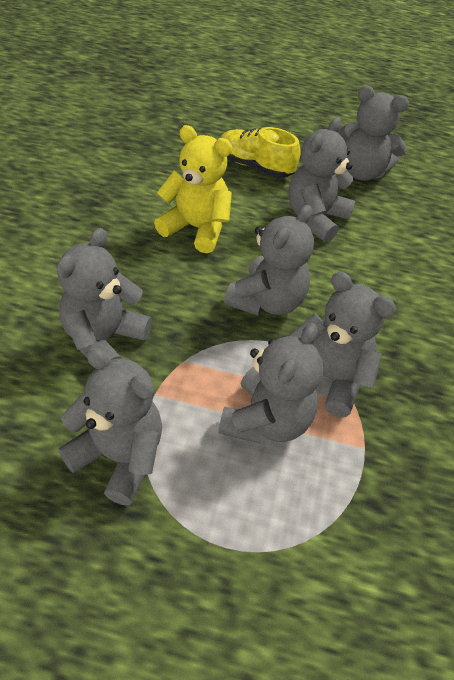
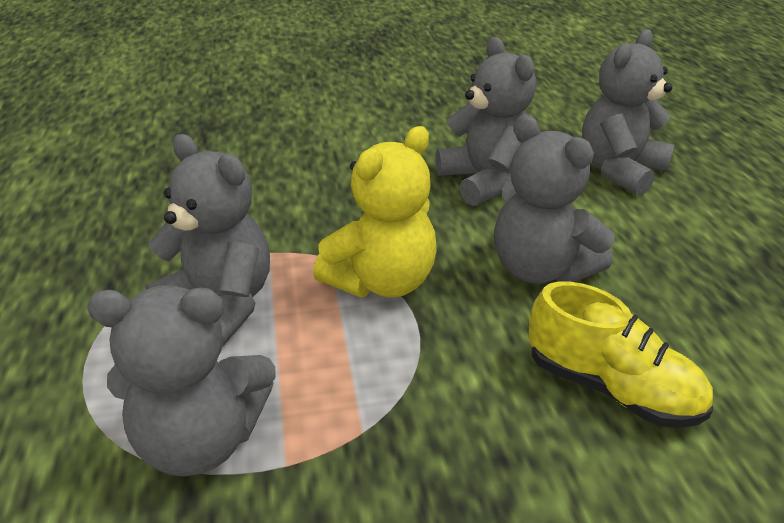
grey teddy bear: 7 -> 5

